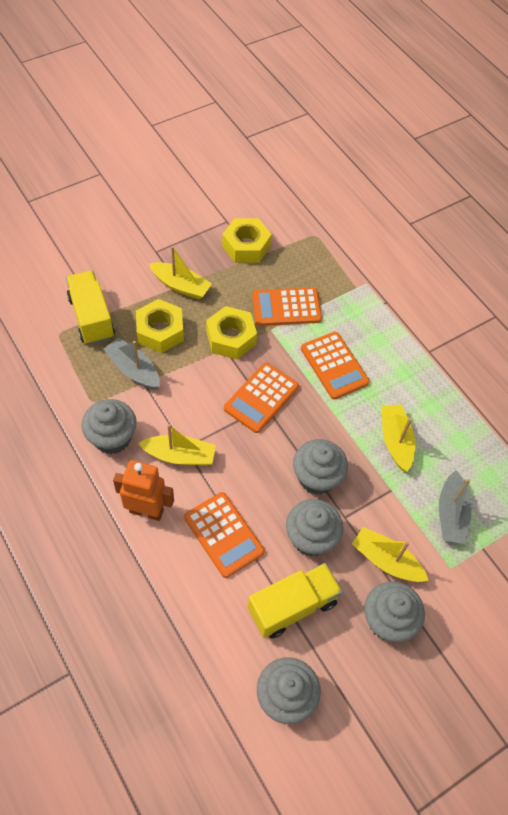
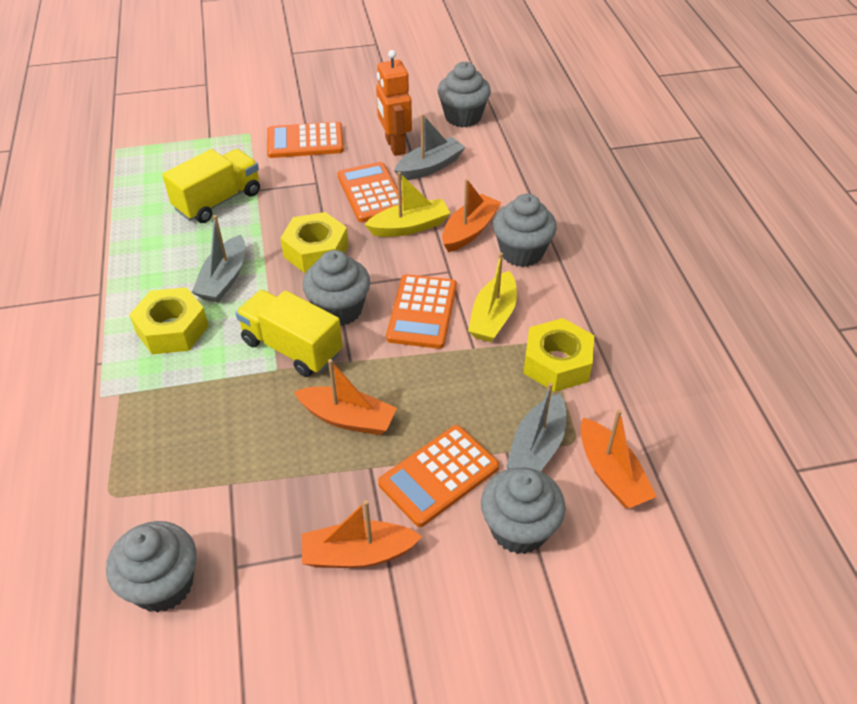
grey boat: 2 -> 3
orange boat: 0 -> 4
yellow boat: 4 -> 2

